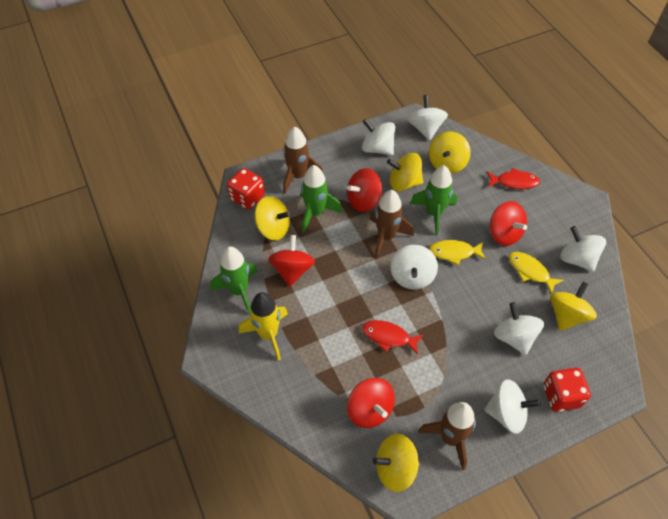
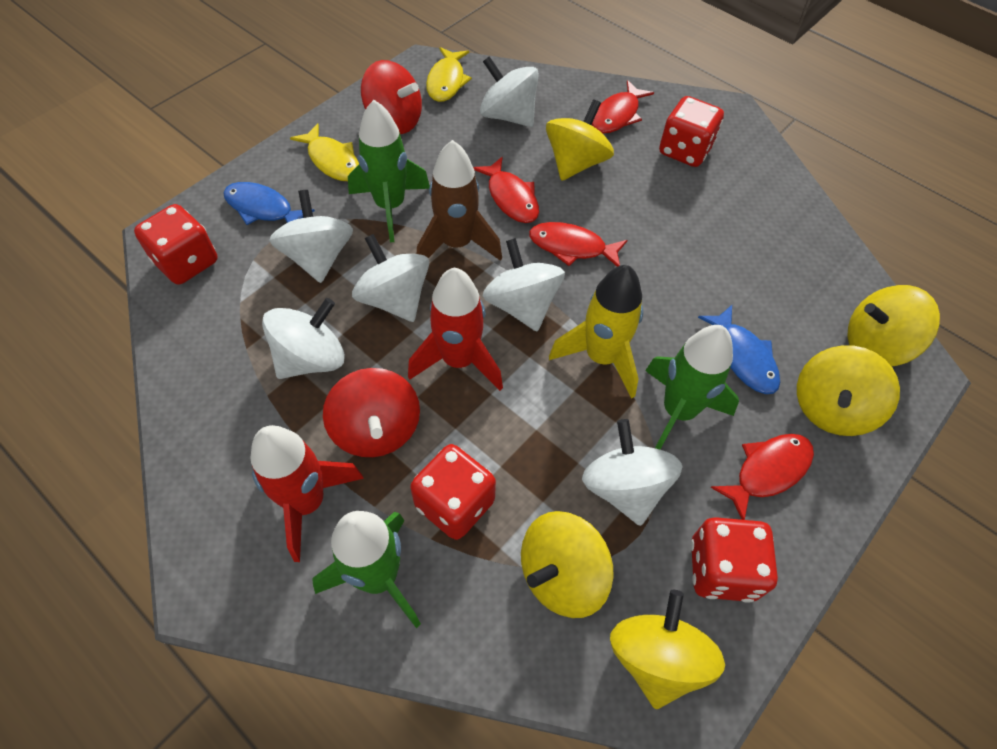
blue fish: 0 -> 2
brown rocket: 3 -> 1
red dice: 2 -> 4
red fish: 2 -> 4
red rocket: 0 -> 2
red spinning top: 4 -> 2

